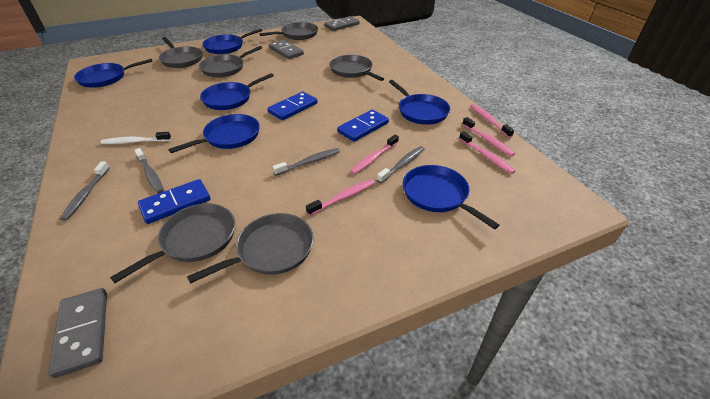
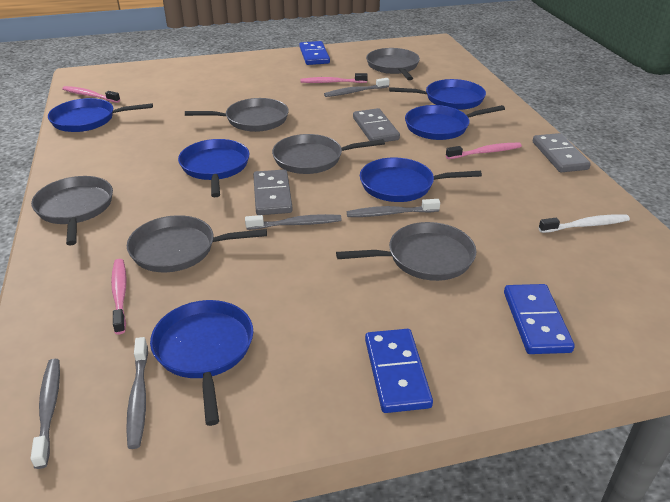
grey toothbrush: 4 -> 5
pink toothbrush: 5 -> 4

